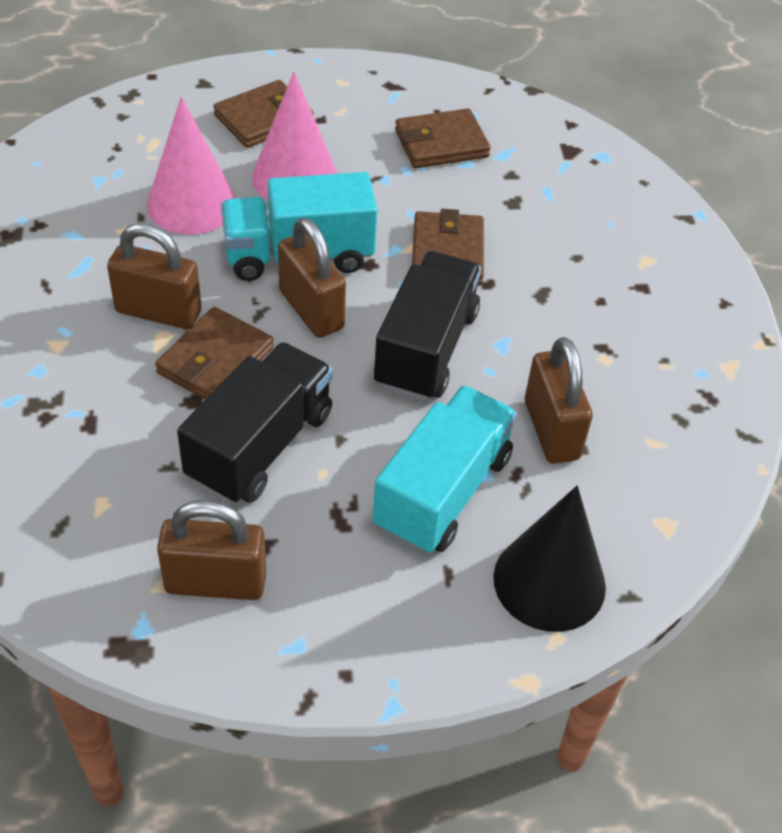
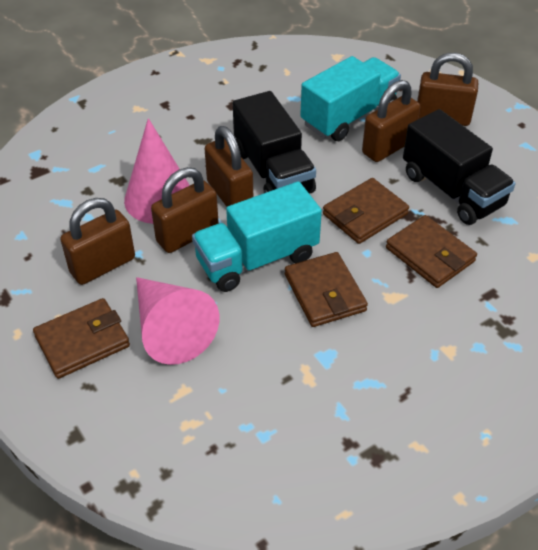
black cone: 1 -> 0
brown padlock: 4 -> 5

